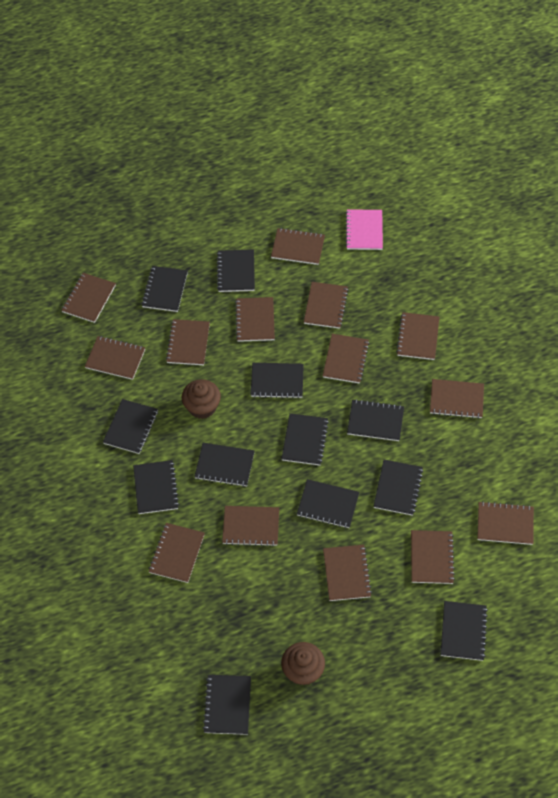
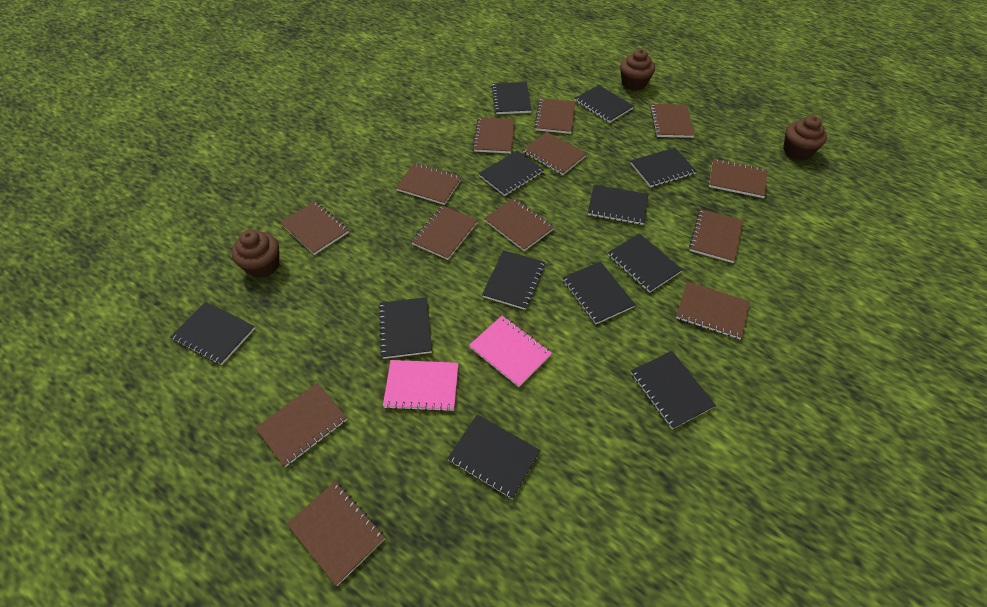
brown cupcake: 2 -> 3
brown notebook: 14 -> 13
pink notebook: 1 -> 2

